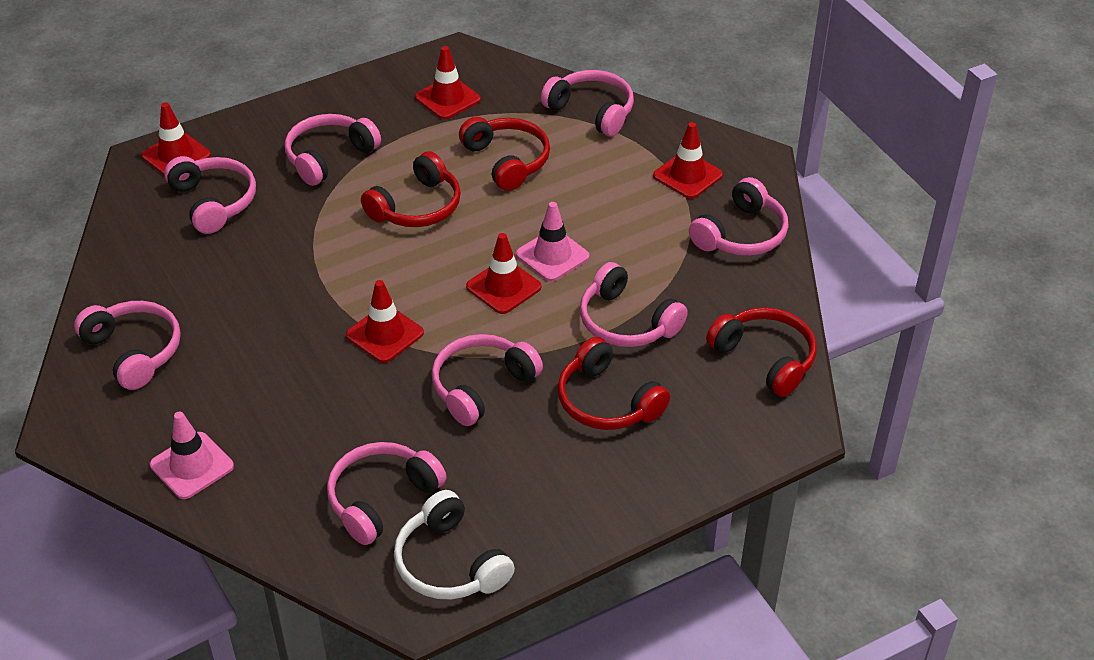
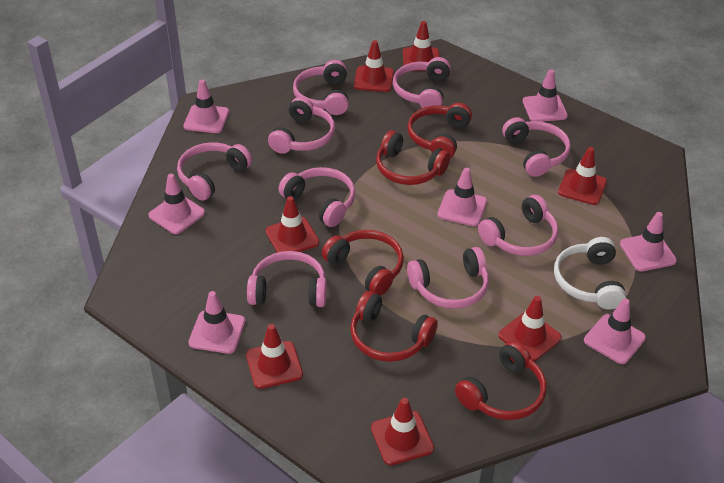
pink headphones: 8 -> 9
pink traffic cone: 2 -> 7
red headphones: 4 -> 5
red traffic cone: 5 -> 7

